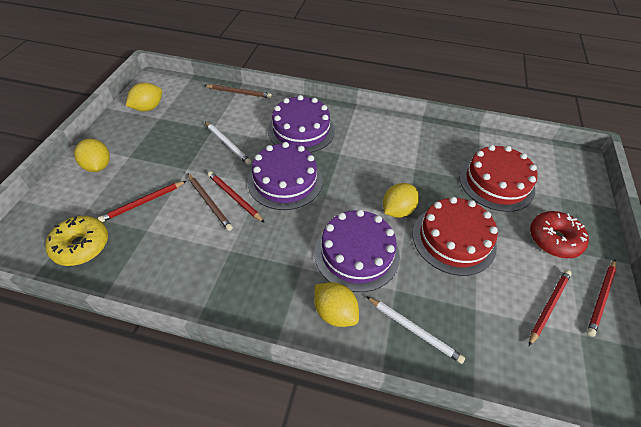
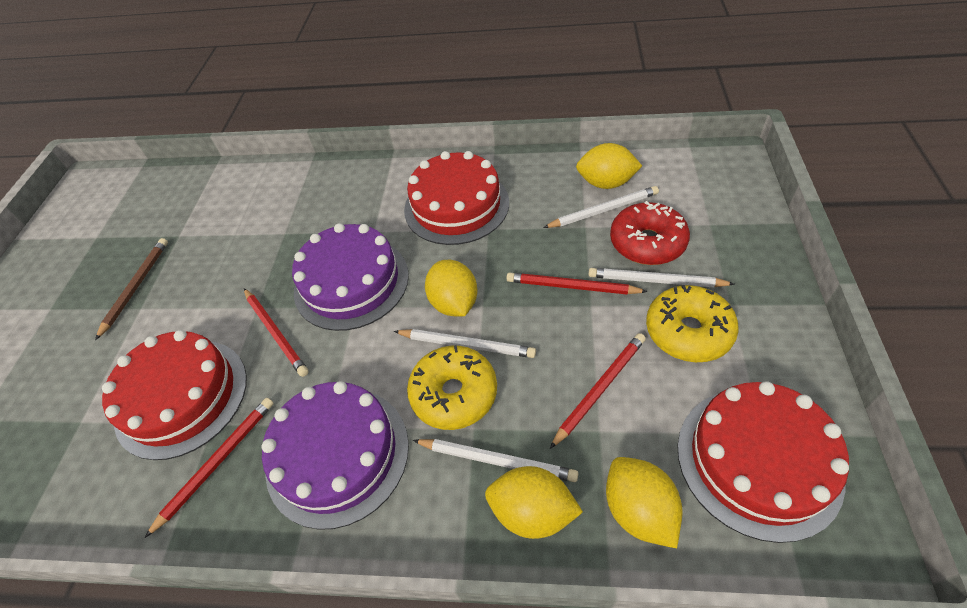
brown pencil: 2 -> 1
purple cake: 3 -> 2
red cake: 2 -> 3
white pencil: 2 -> 4
yellow donut: 1 -> 2

